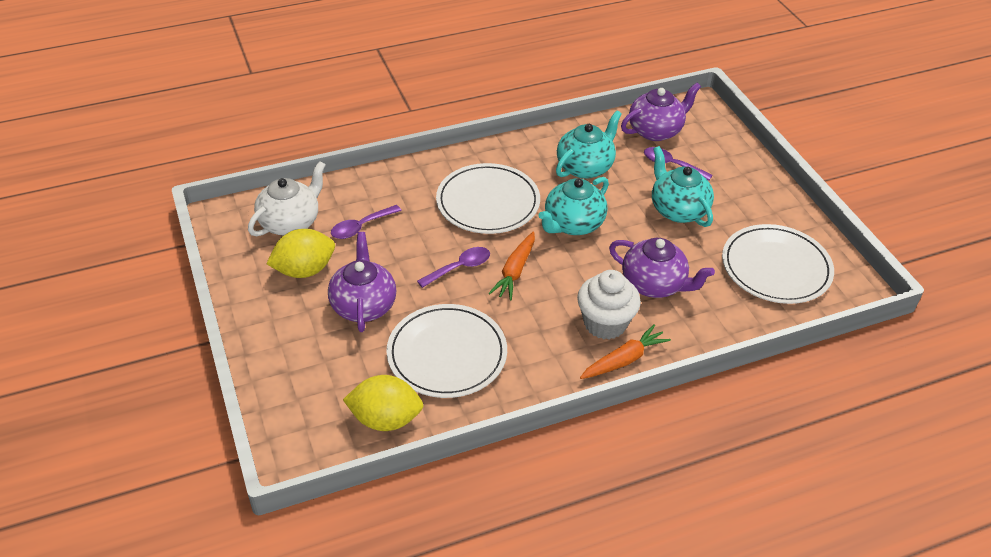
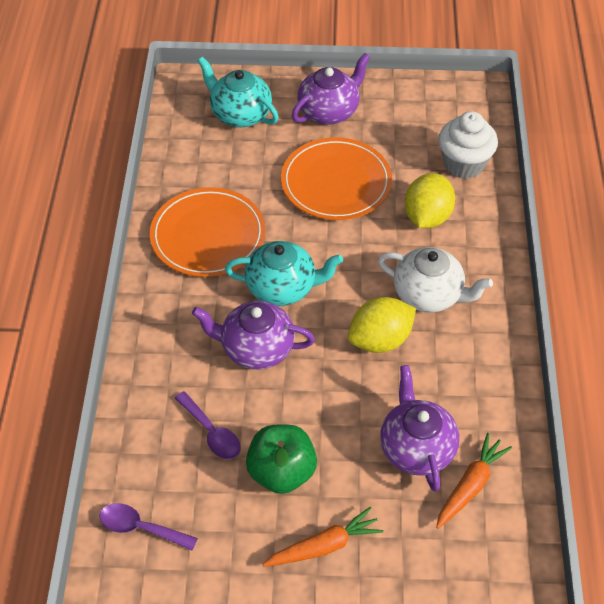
green apple: 0 -> 1
orange plate: 0 -> 2
purple spoon: 3 -> 2
turquoise teapot: 3 -> 2
white plate: 3 -> 0

